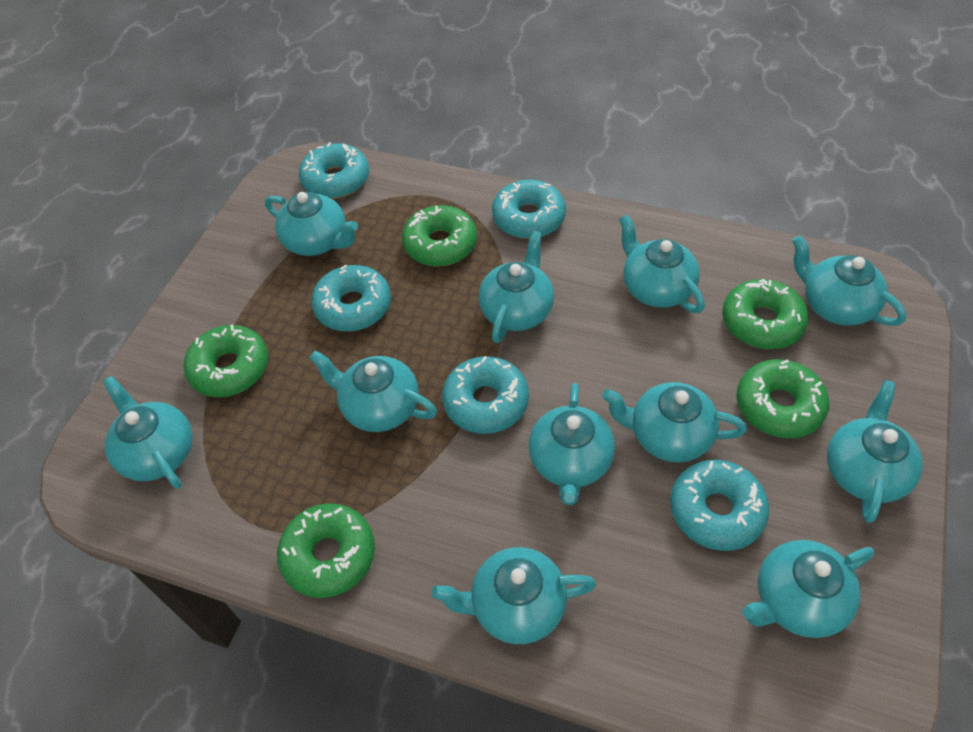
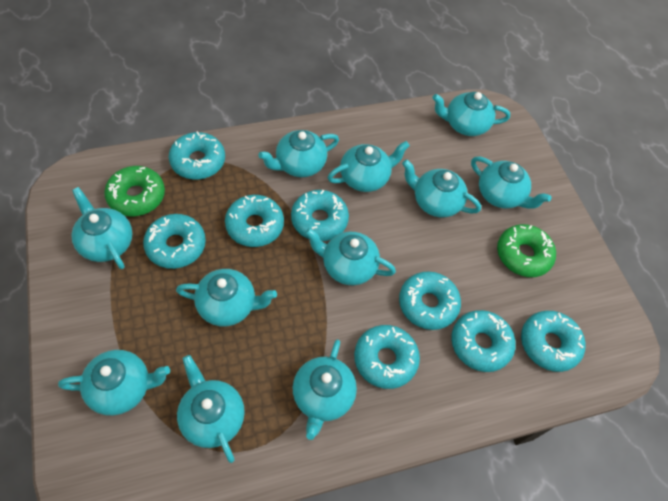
green donut: 5 -> 2
turquoise donut: 5 -> 8

